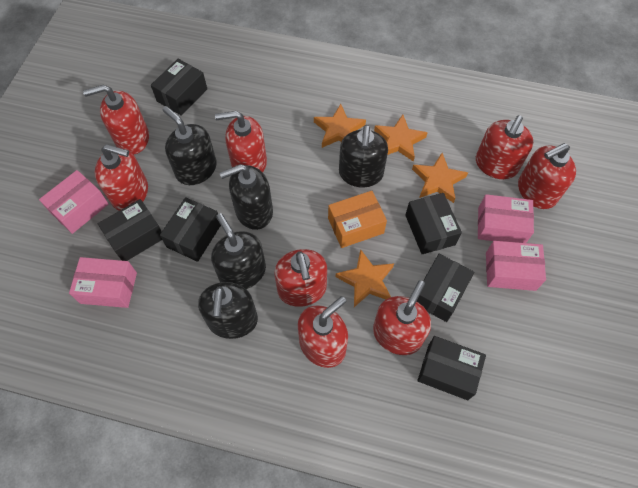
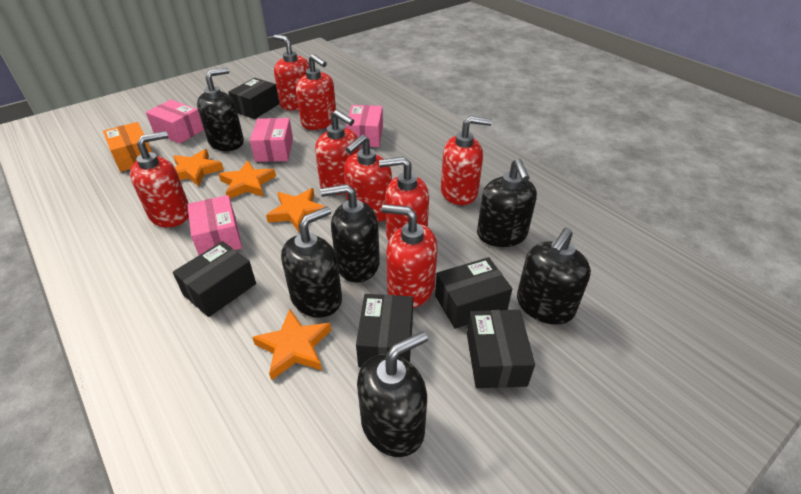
black box: 6 -> 5
black soap dispenser: 5 -> 6

